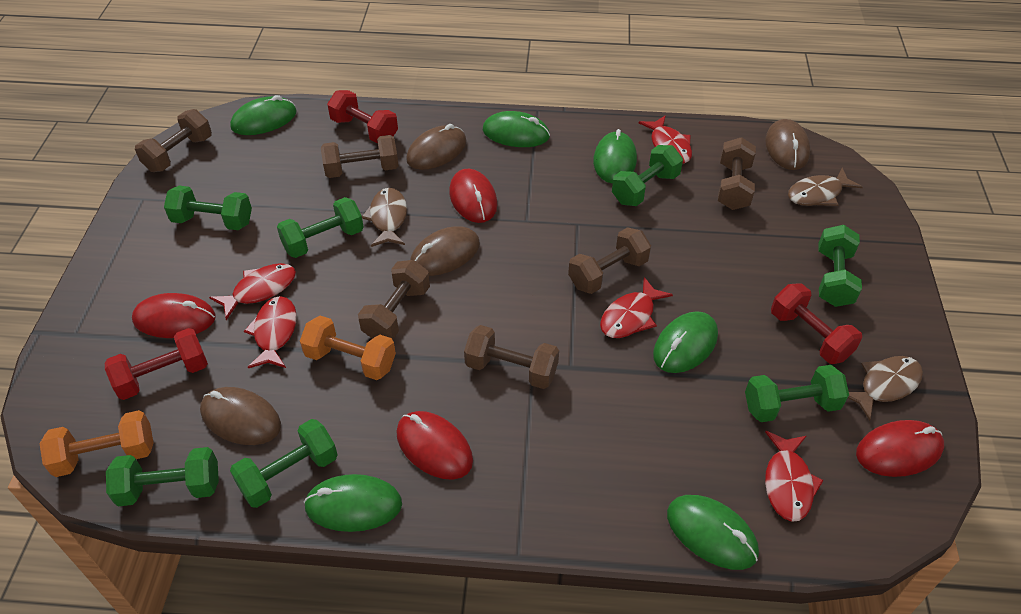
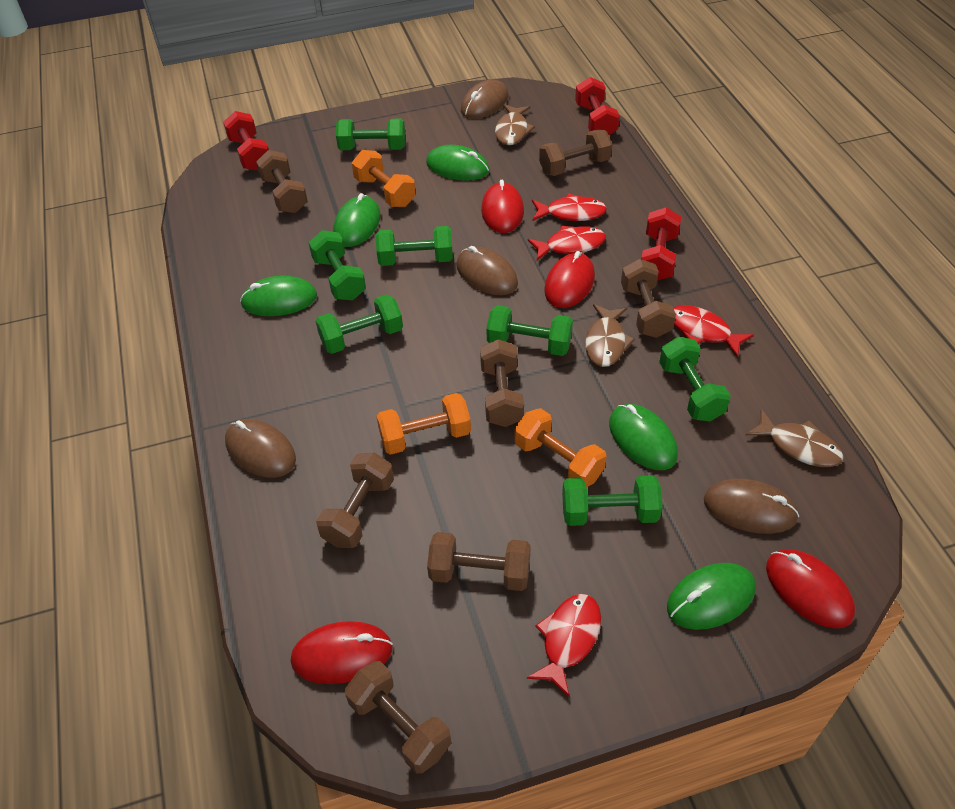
brown dumbbell: 6 -> 7
green mouse: 6 -> 5
orange dumbbell: 2 -> 3
red fish: 5 -> 4

